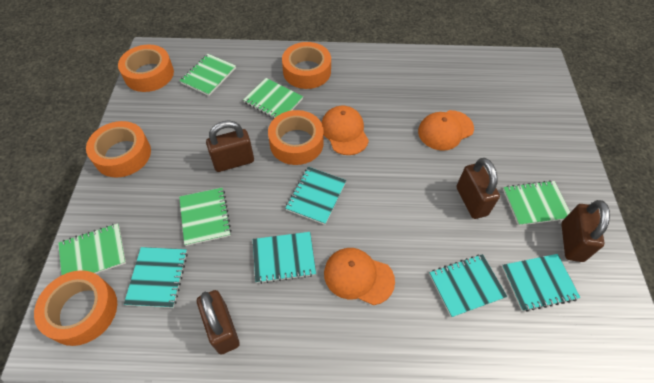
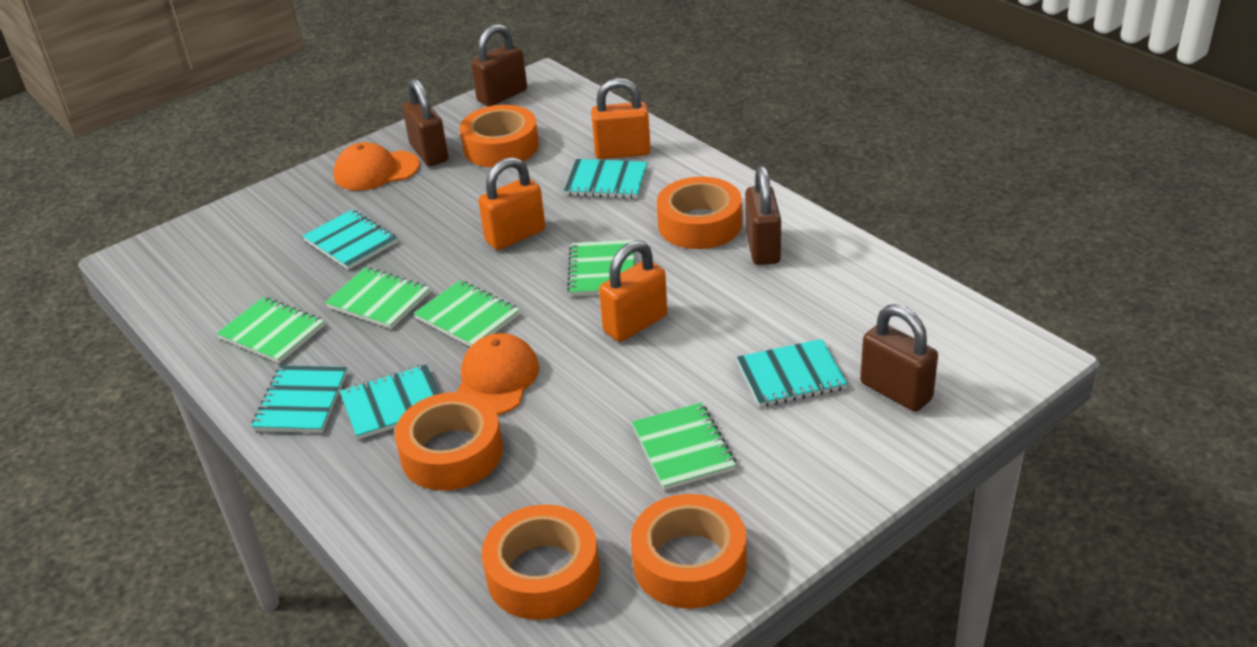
orange cap: 3 -> 2
orange padlock: 0 -> 3

